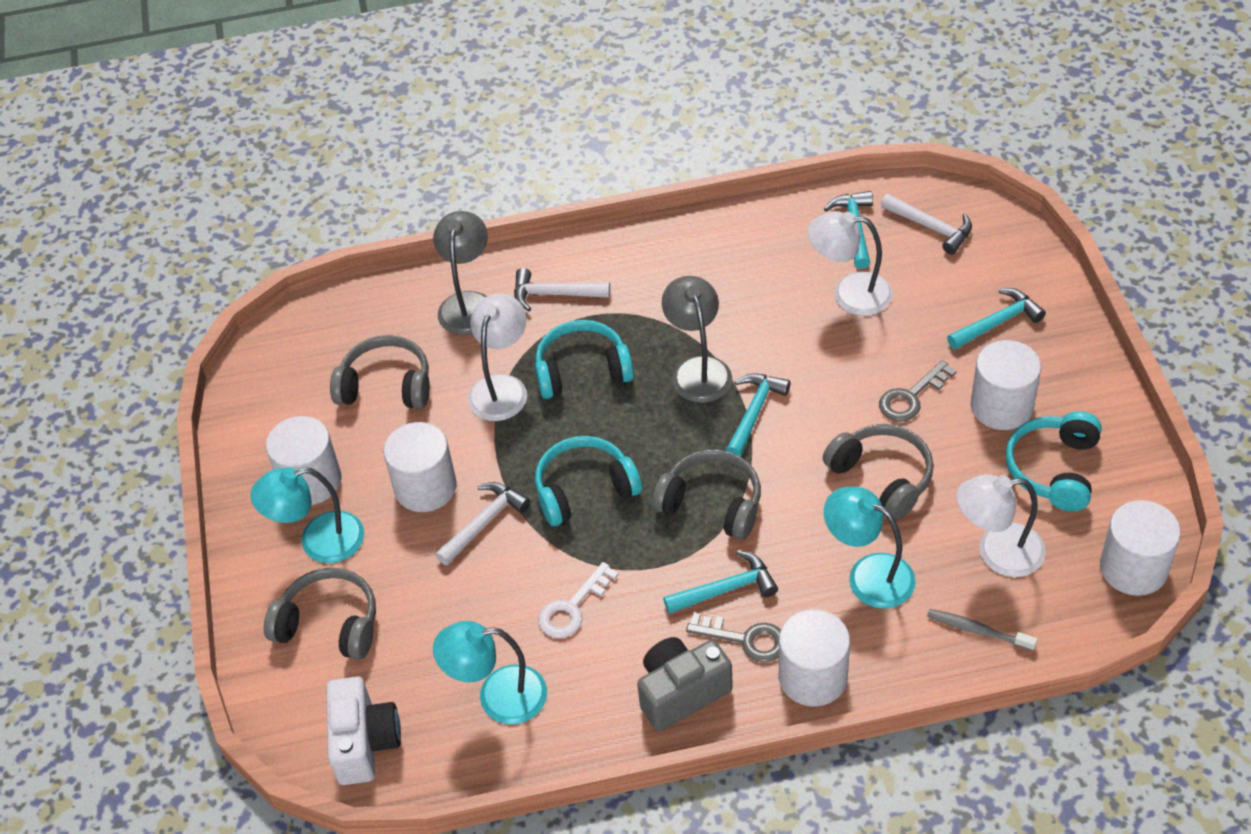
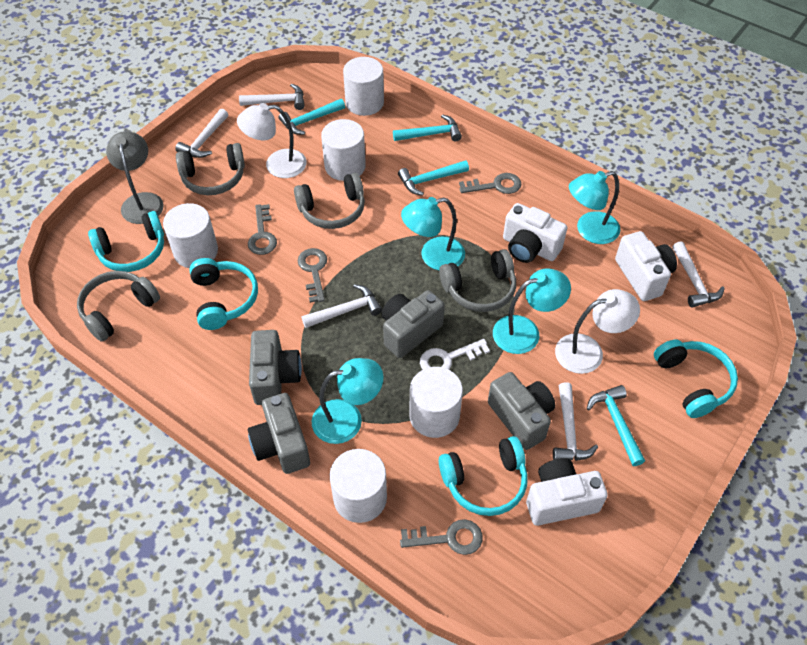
grey camera: 1 -> 4
grey key: 2 -> 4
grey lamp: 2 -> 1
grey toothbrush: 1 -> 0
turquoise headphones: 3 -> 4
turquoise lamp: 3 -> 4
white camera: 1 -> 3
white hammer: 3 -> 5
white lamp: 3 -> 2

